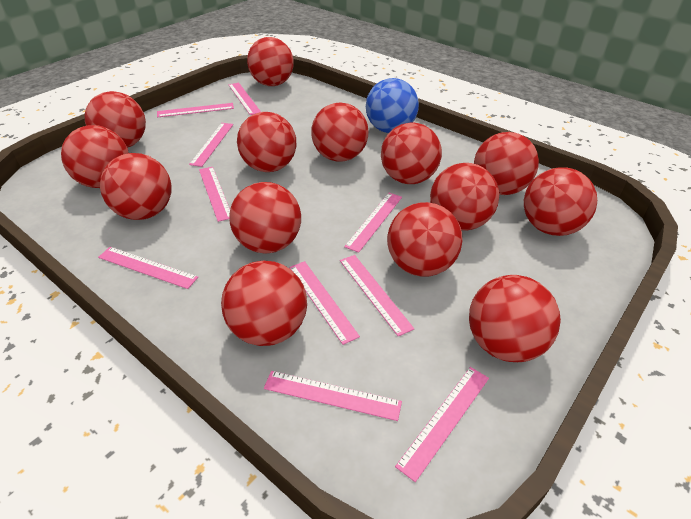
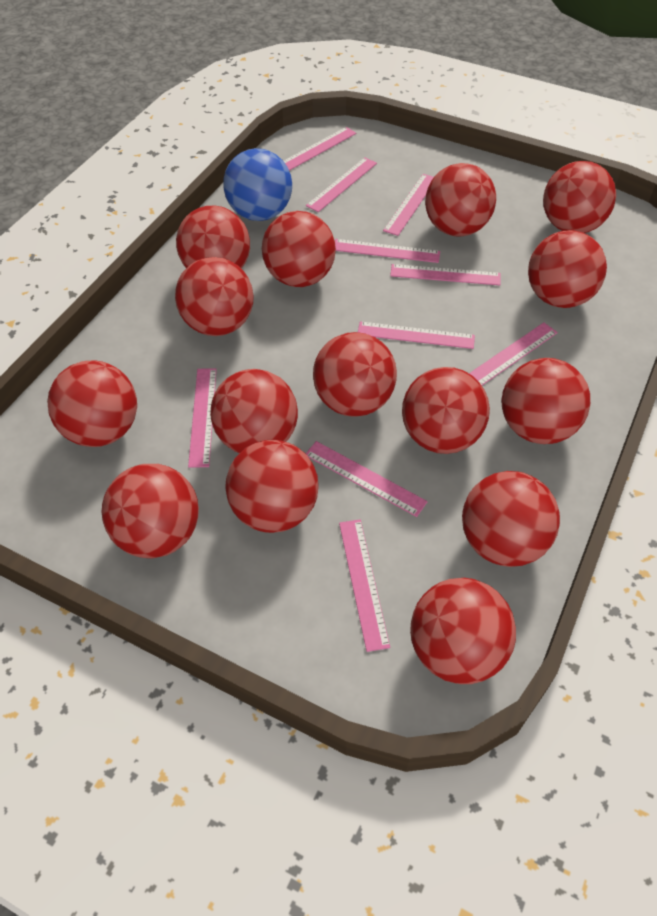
red ball: 14 -> 15

